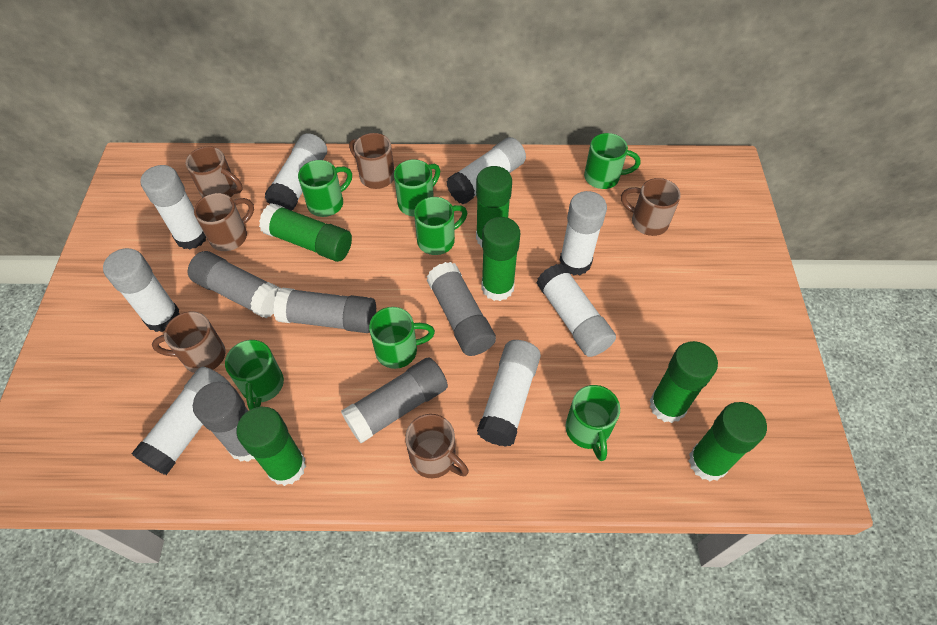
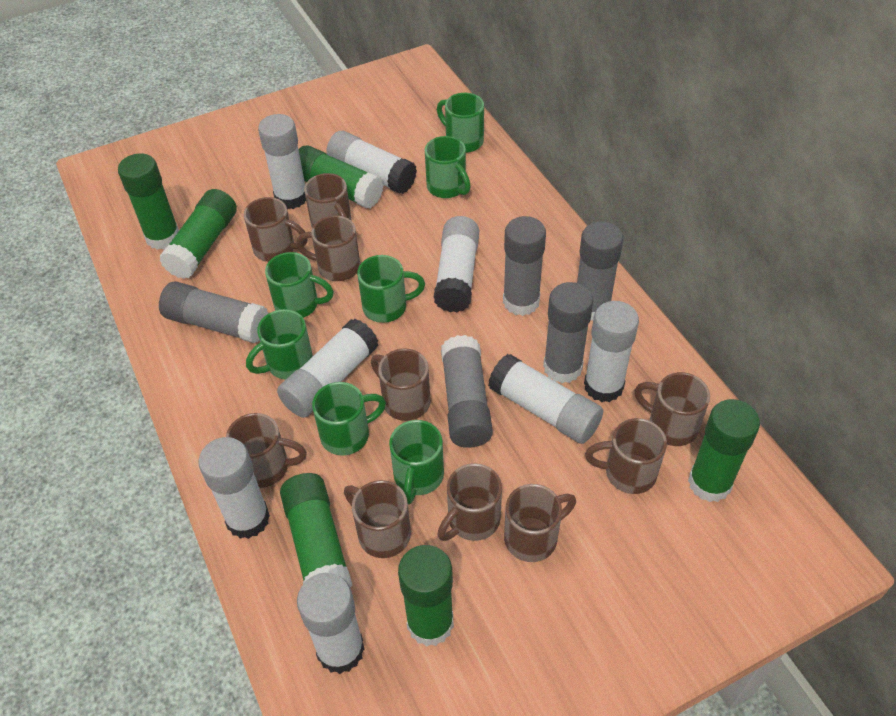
brown mug: 6 -> 10

